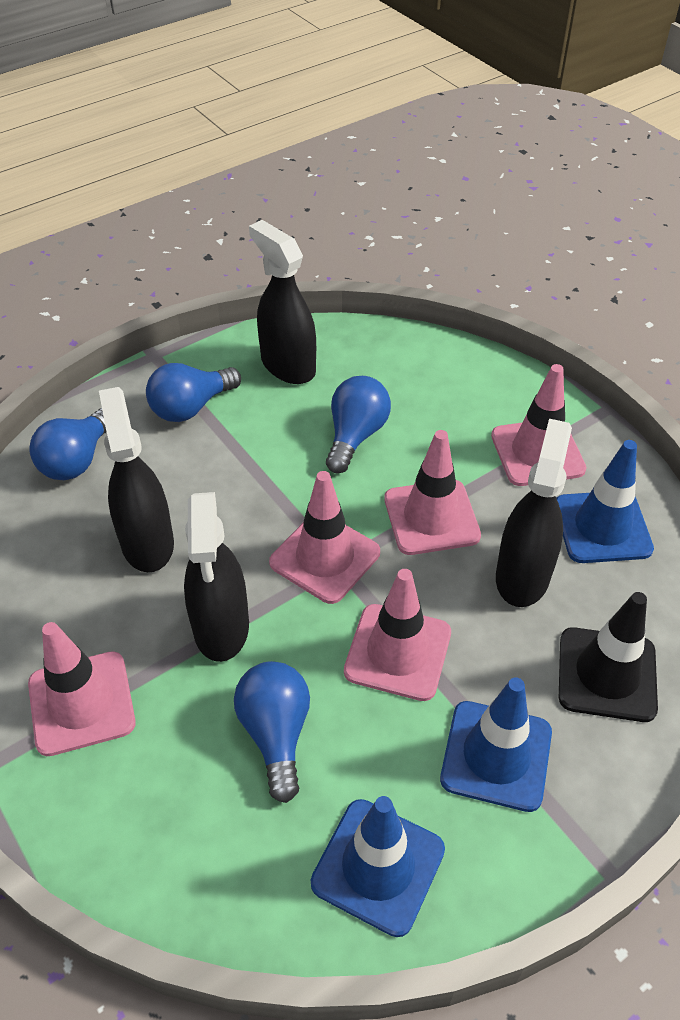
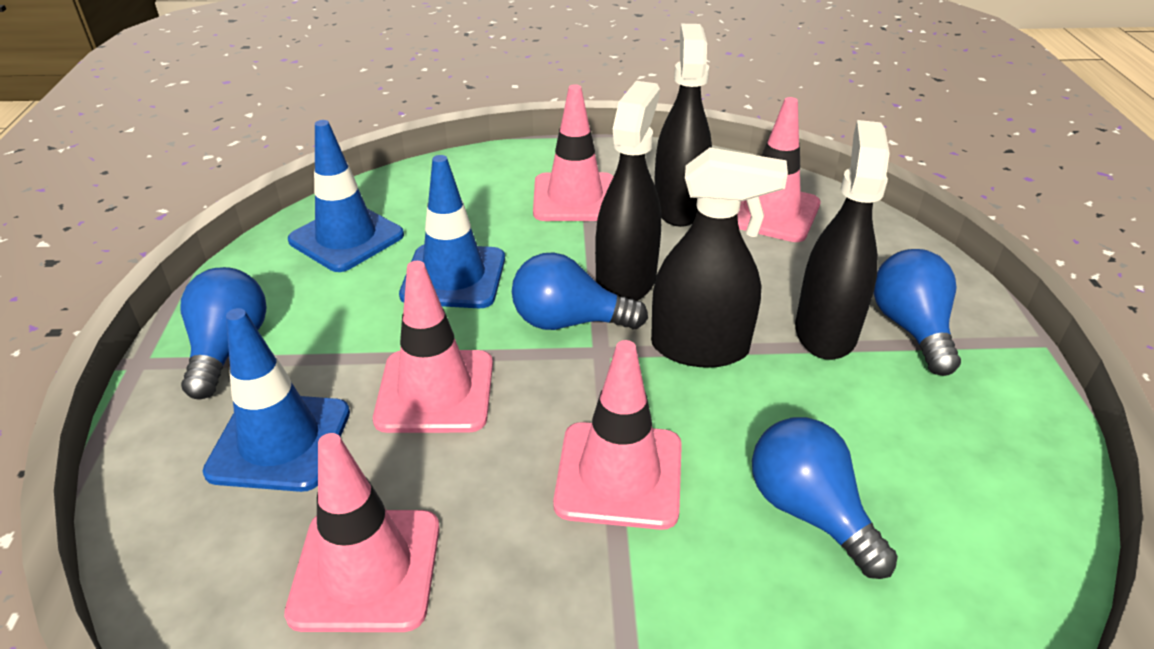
black traffic cone: 1 -> 0

